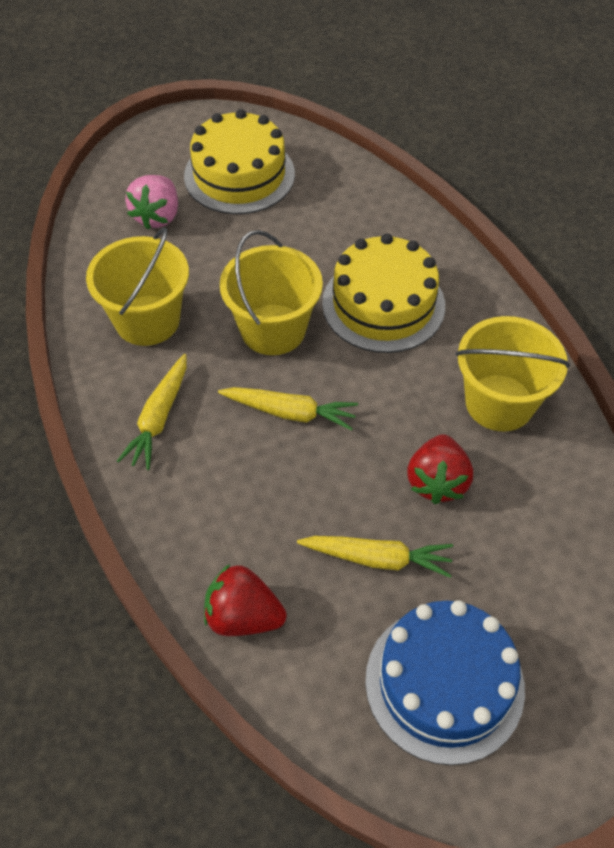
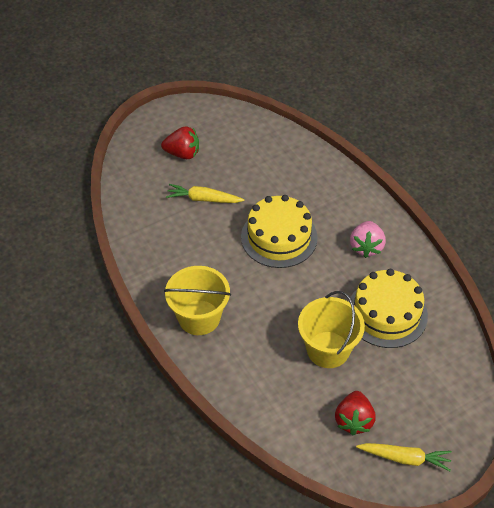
blue cake: 1 -> 0
yellow bucket: 3 -> 2
yellow carrot: 3 -> 2

